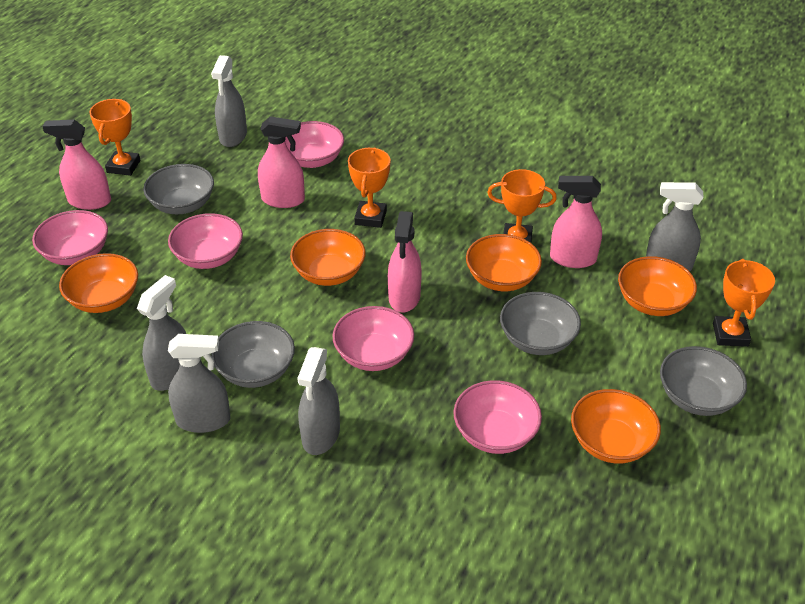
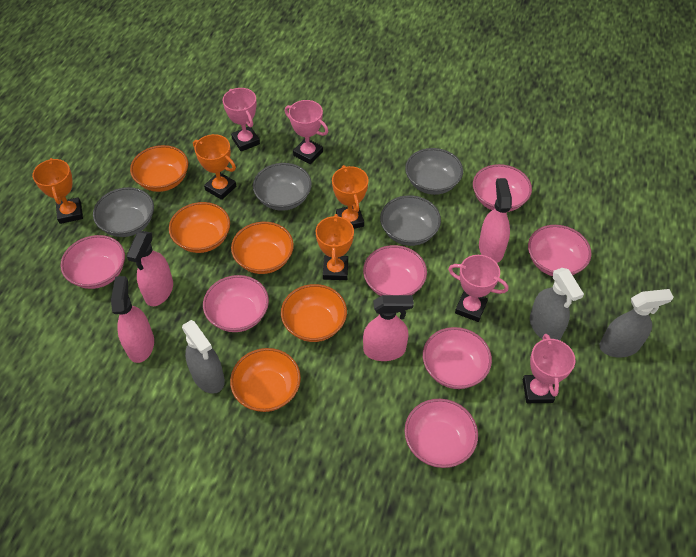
grey spray bottle: 5 -> 3
pink bowl: 5 -> 7
pink trophy: 0 -> 4

